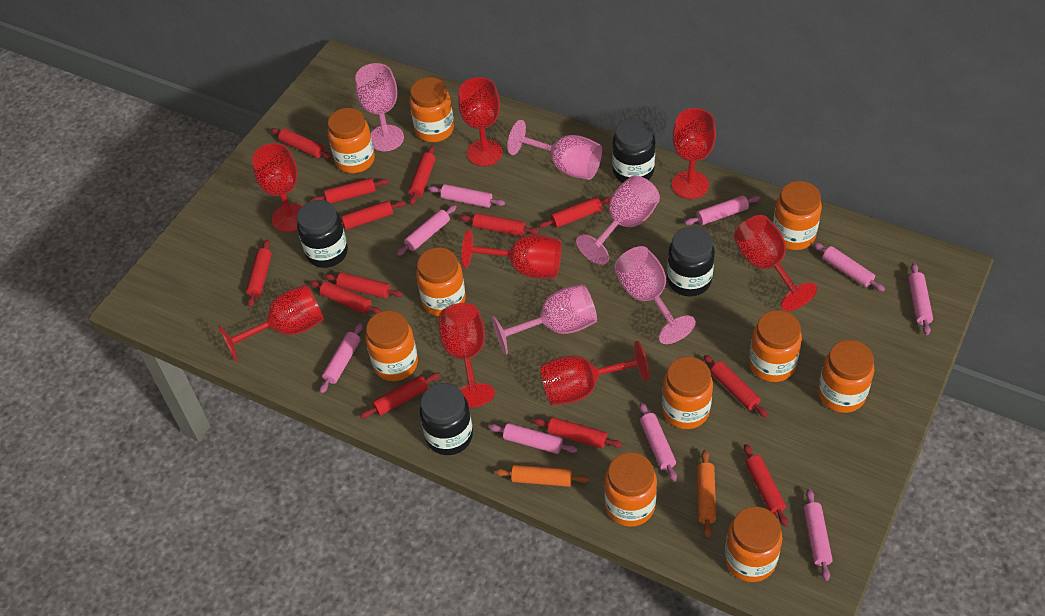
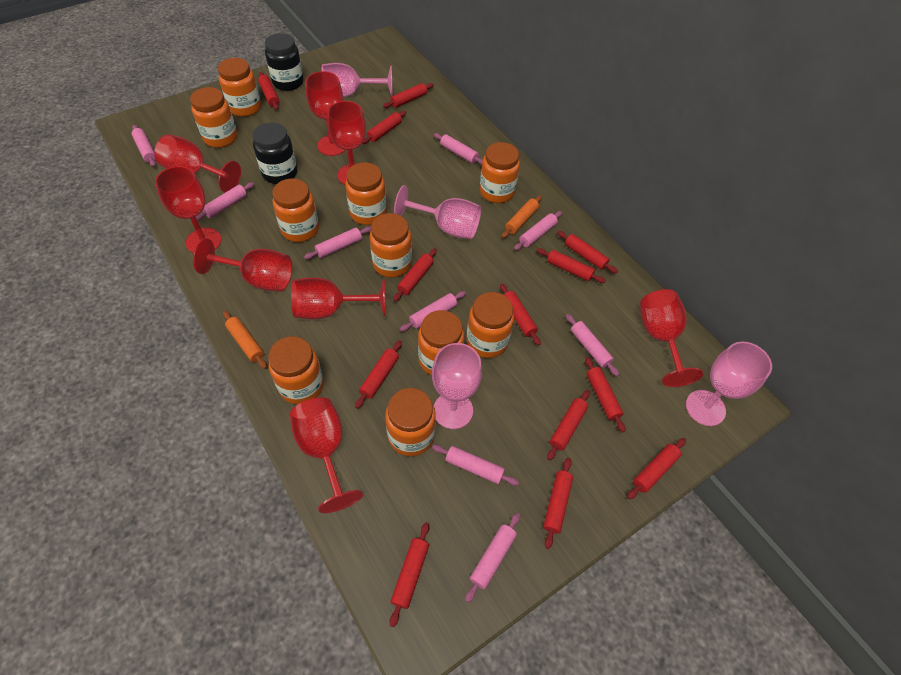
black jar: 4 -> 2
pink goblet: 5 -> 4

